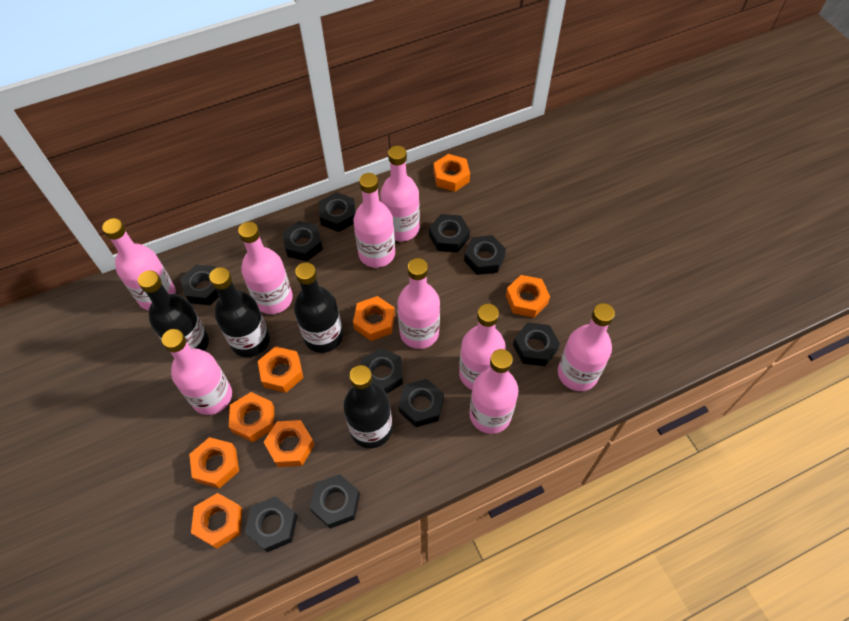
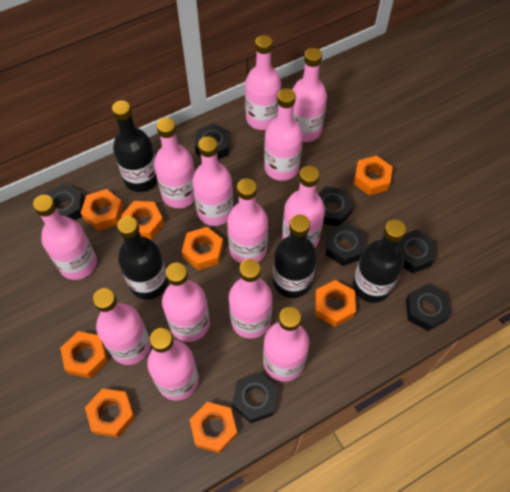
black nut: 10 -> 7
pink bottle: 9 -> 13

